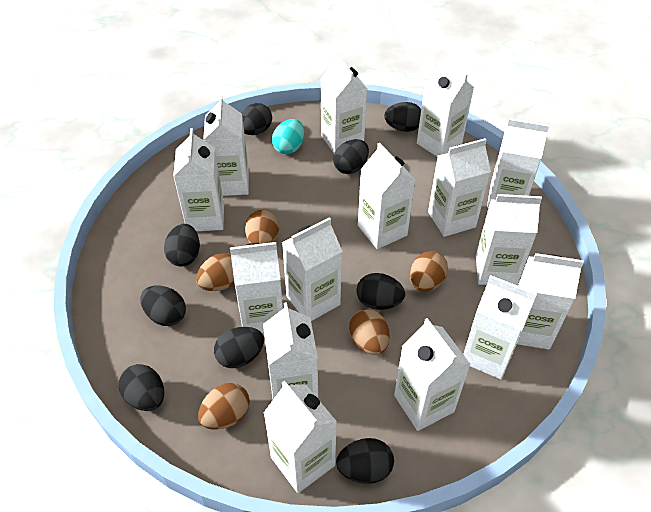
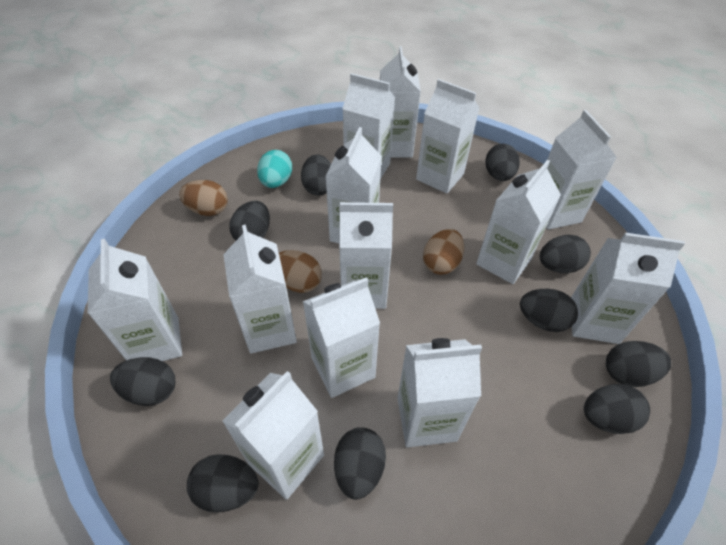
black egg: 9 -> 10
brown egg: 5 -> 3
white carton: 15 -> 13

